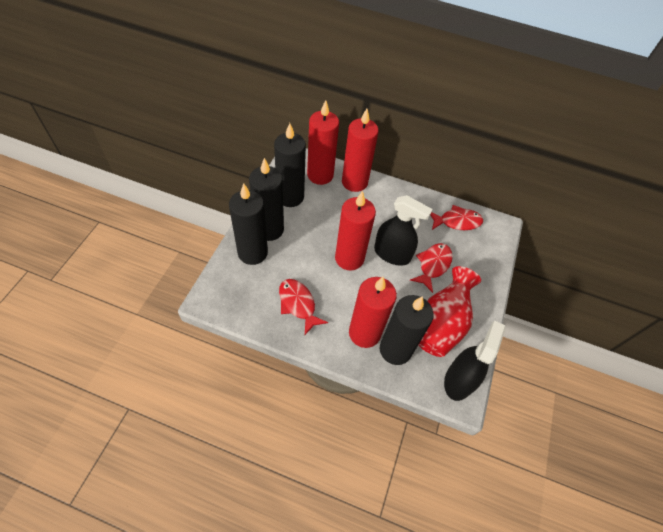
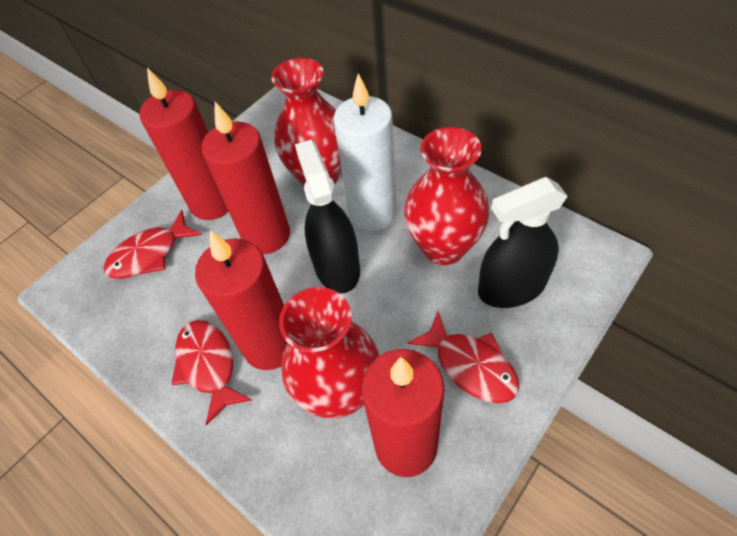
black candle: 4 -> 0
red vase: 1 -> 3
white candle: 0 -> 1

